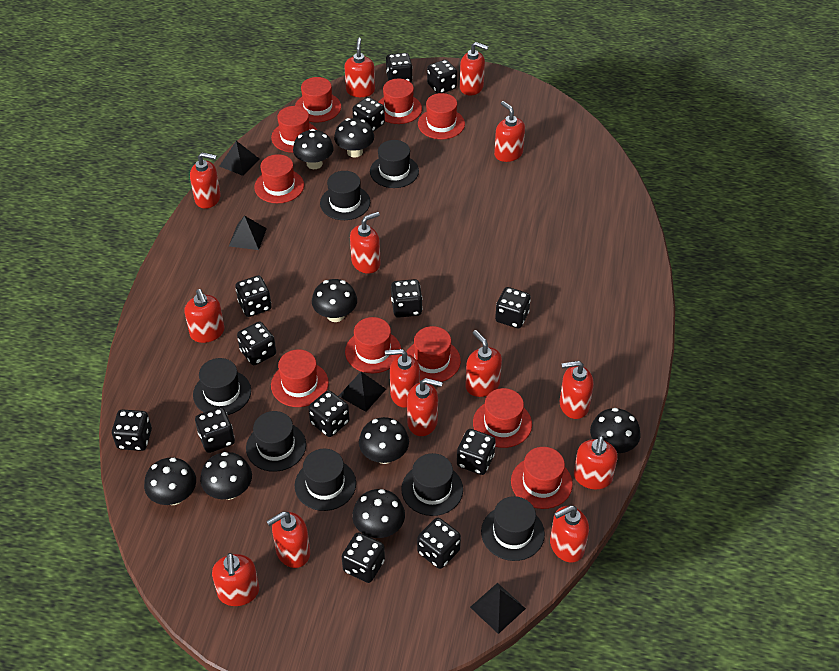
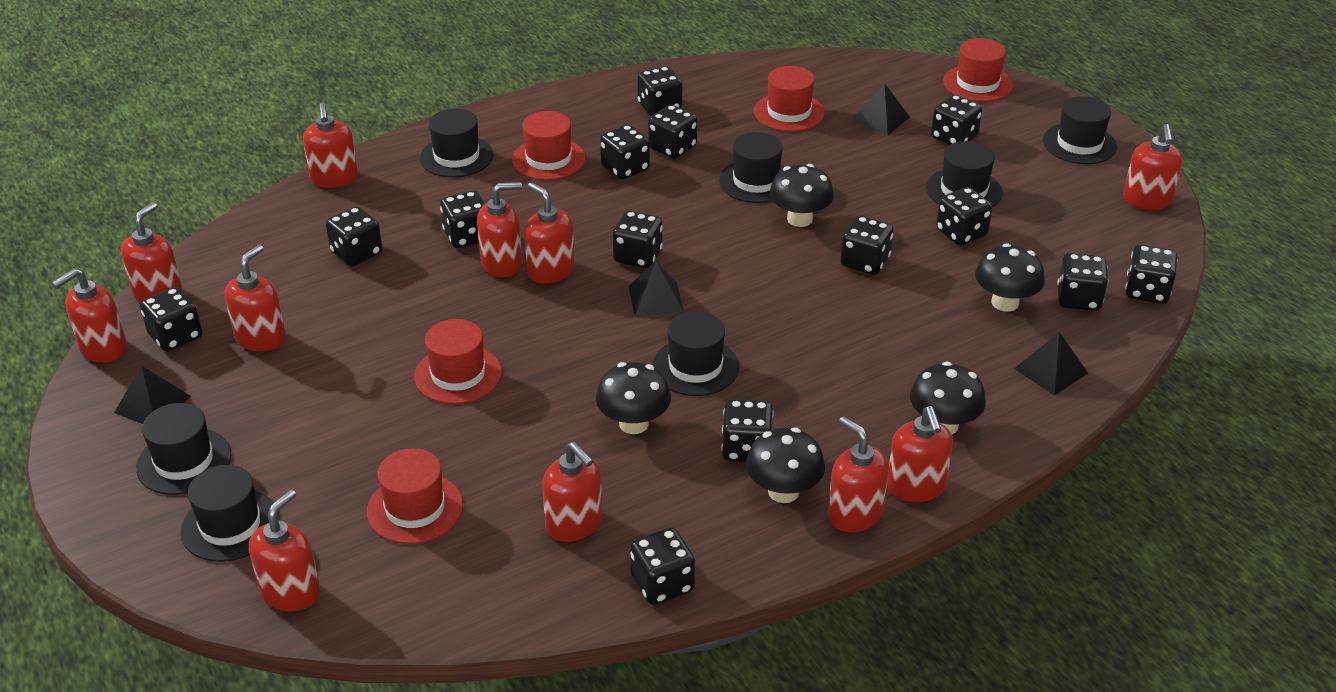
black dice: 13 -> 14
black mushroom: 8 -> 5
red hat: 10 -> 5
red soap dispenser: 14 -> 11

